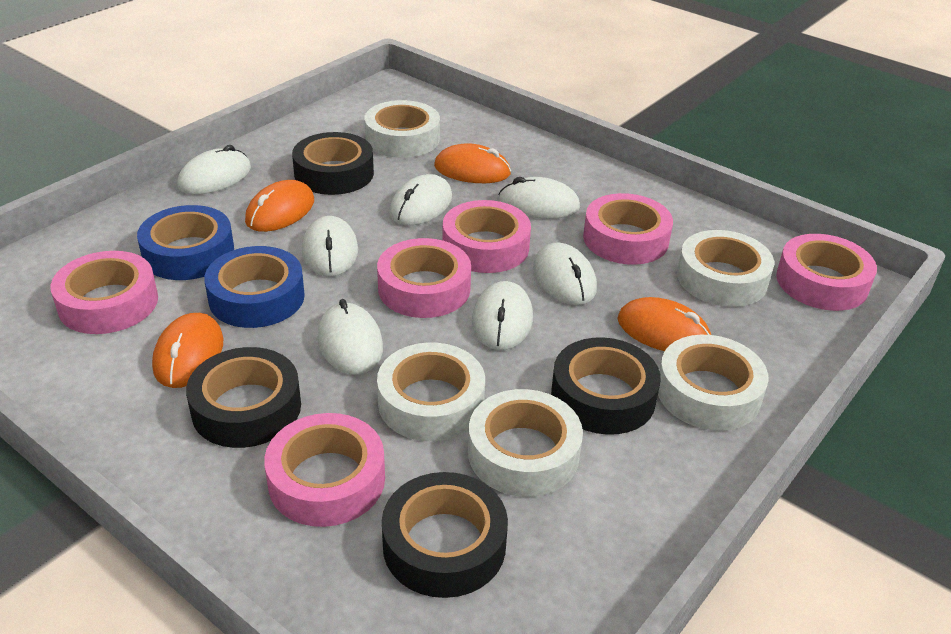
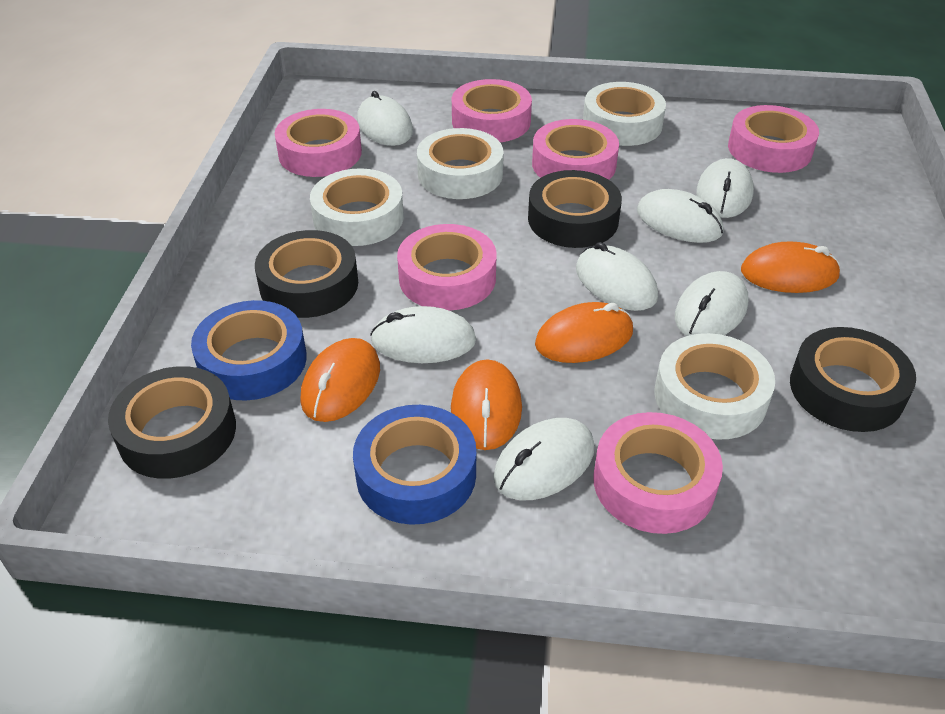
white tape: 5 -> 4

